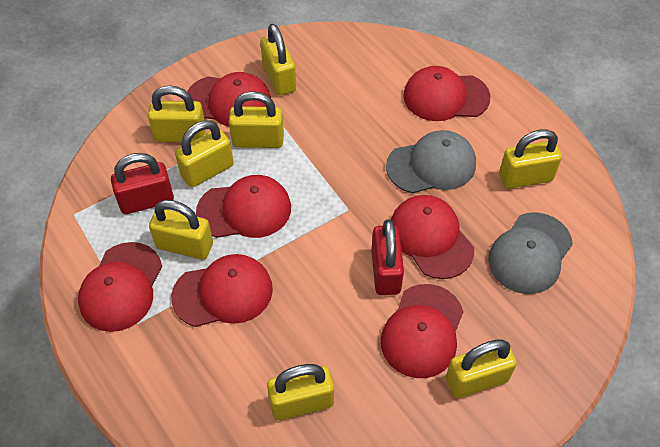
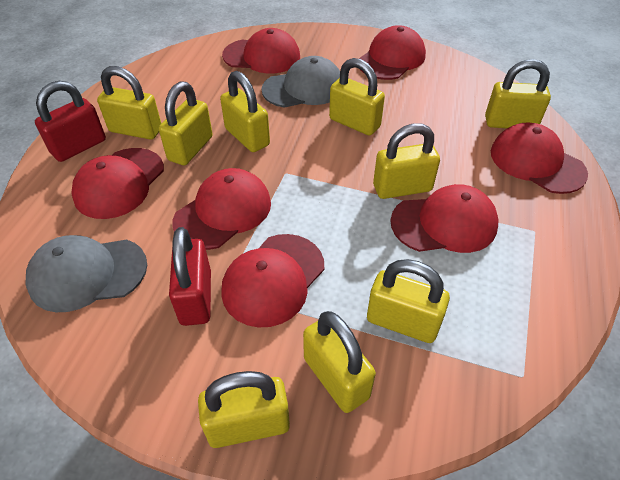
yellow padlock: 8 -> 9

